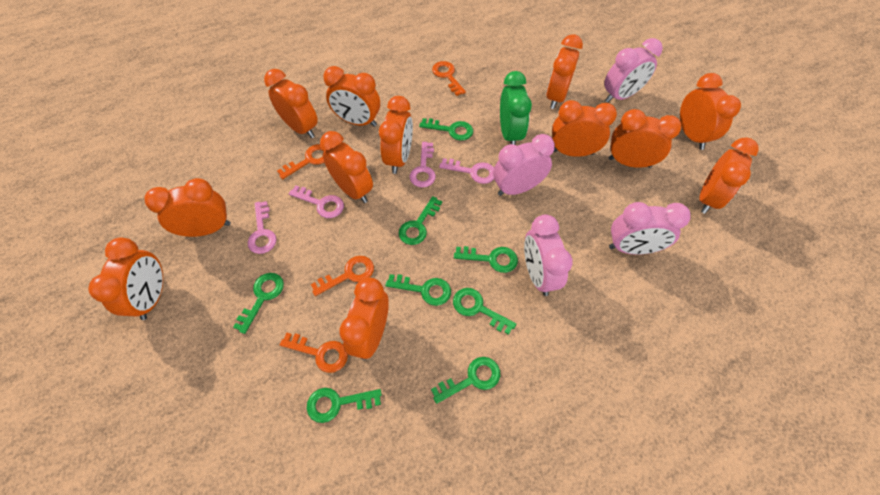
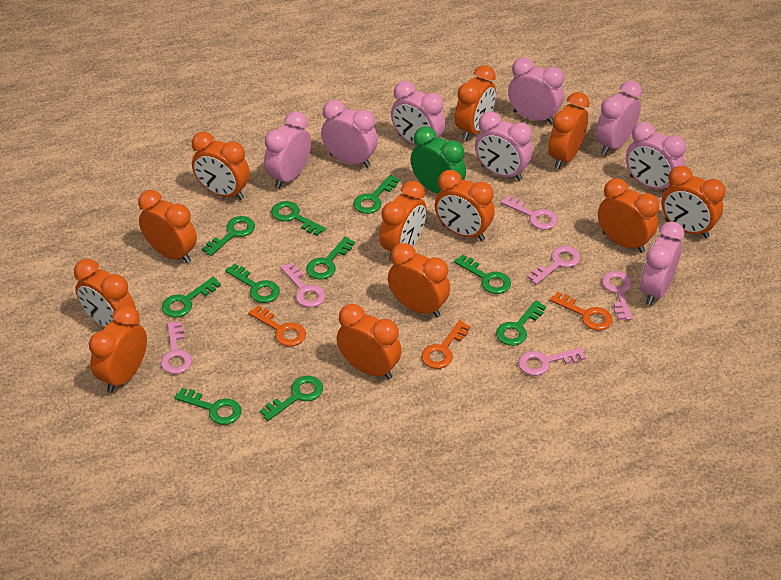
green key: 8 -> 10
orange key: 4 -> 3
pink clock: 4 -> 8
pink key: 4 -> 6

